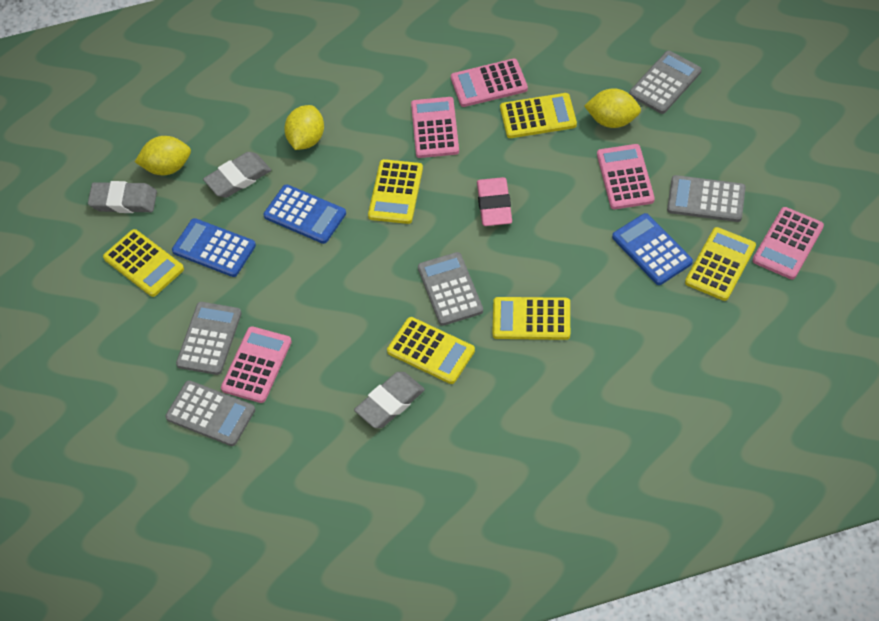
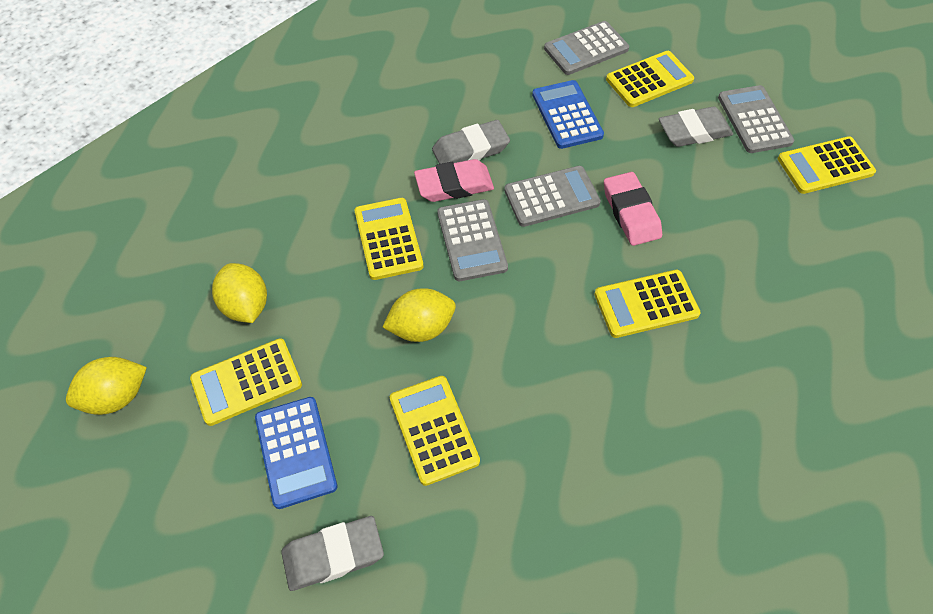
blue calculator: 3 -> 2
grey calculator: 5 -> 4
pink calculator: 5 -> 0
pink eraser: 1 -> 2

